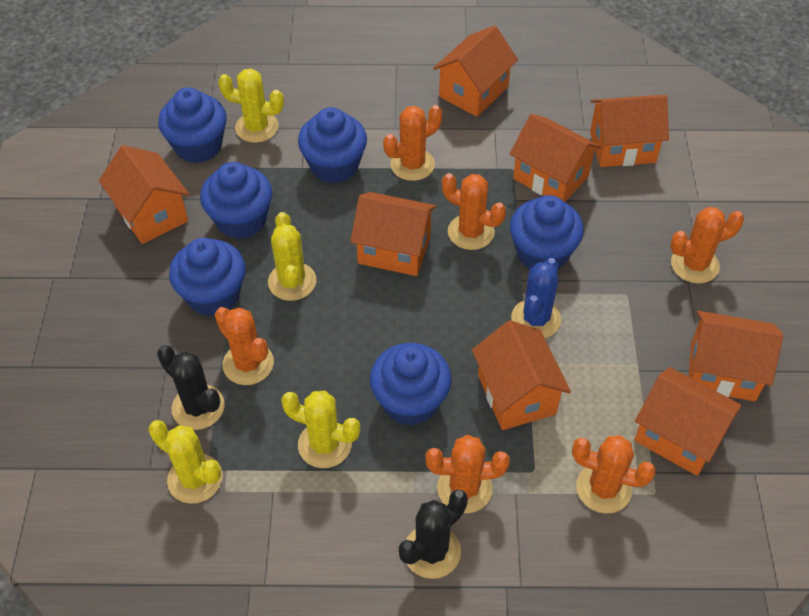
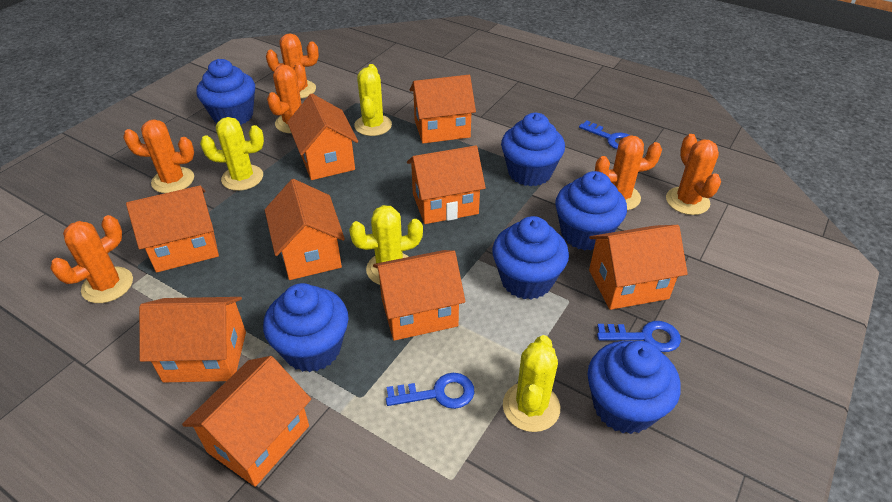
black cactus: 2 -> 0
blue cactus: 1 -> 0
blue key: 0 -> 3
orange house: 8 -> 9

